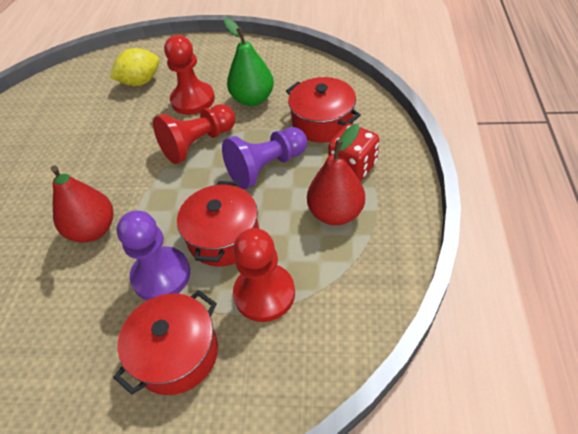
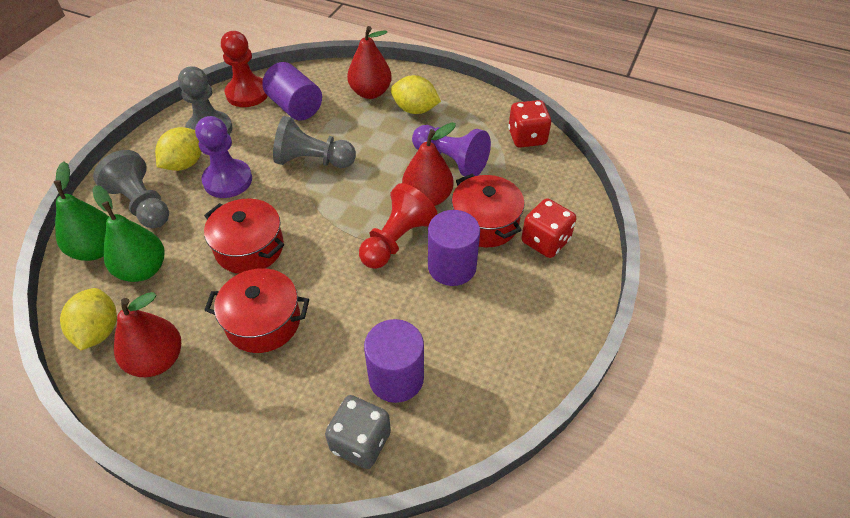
green pear: 1 -> 2
grey dice: 0 -> 1
grey pawn: 0 -> 3
purple cylinder: 0 -> 3
red dice: 1 -> 2
red pawn: 3 -> 2
red pear: 2 -> 3
yellow lemon: 1 -> 3

